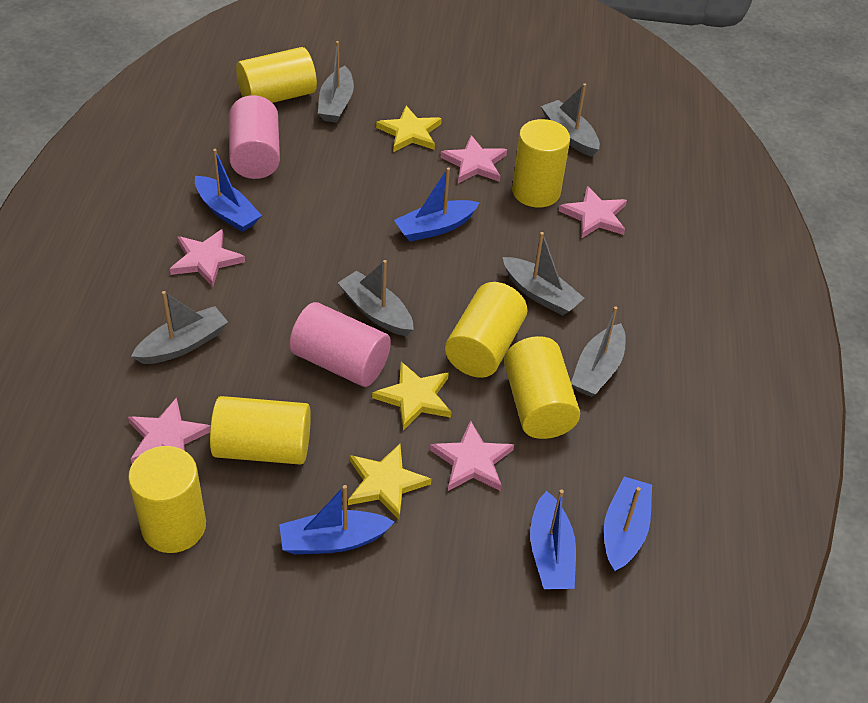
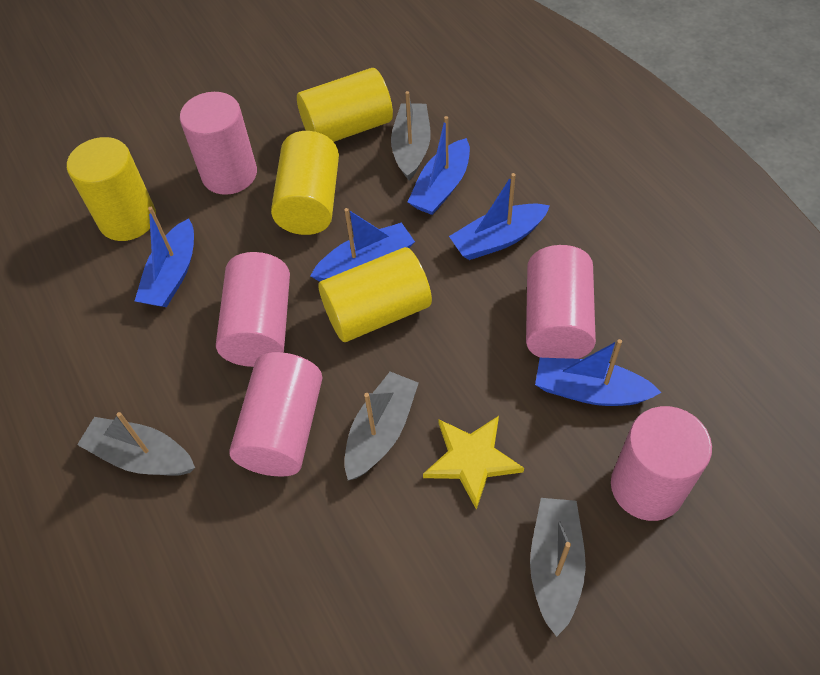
grey boat: 6 -> 4
pink cylinder: 2 -> 5
pink star: 5 -> 0
yellow cylinder: 6 -> 4
yellow star: 3 -> 1

